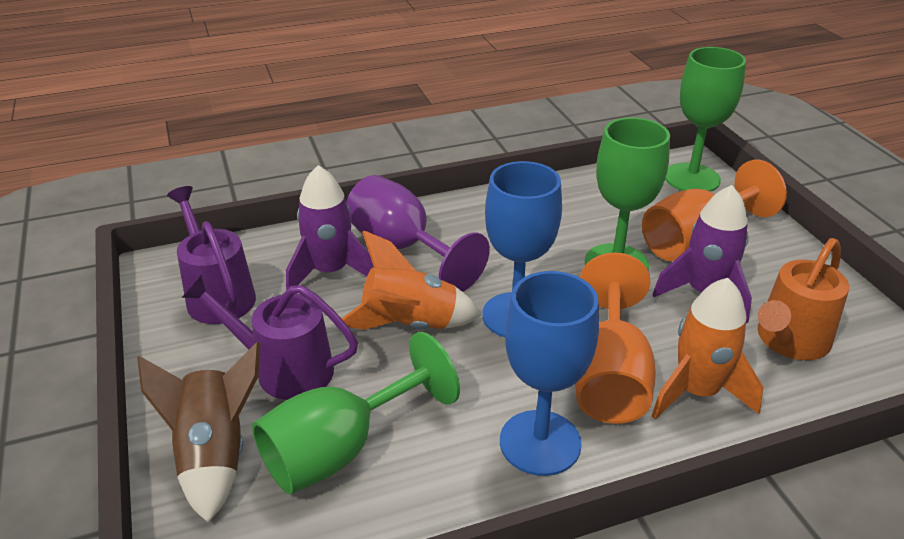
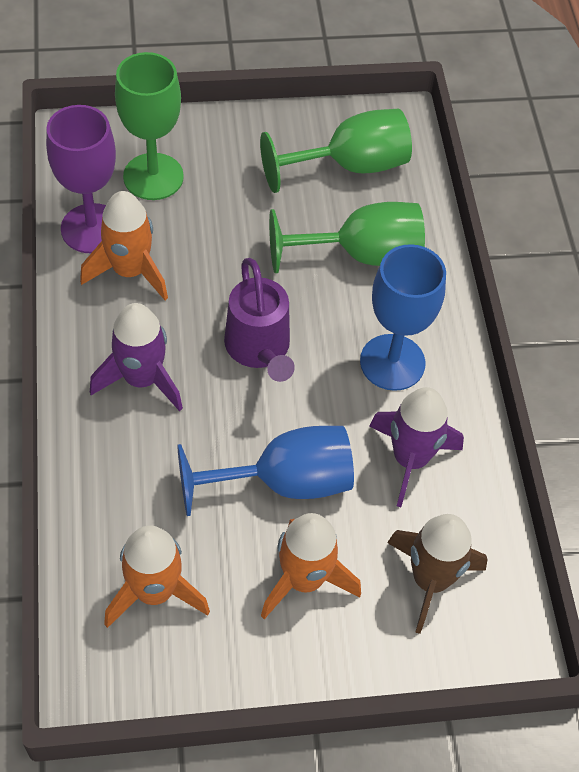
orange goblet: 2 -> 0
orange rocket: 2 -> 3
orange watering can: 1 -> 0
purple watering can: 2 -> 1

